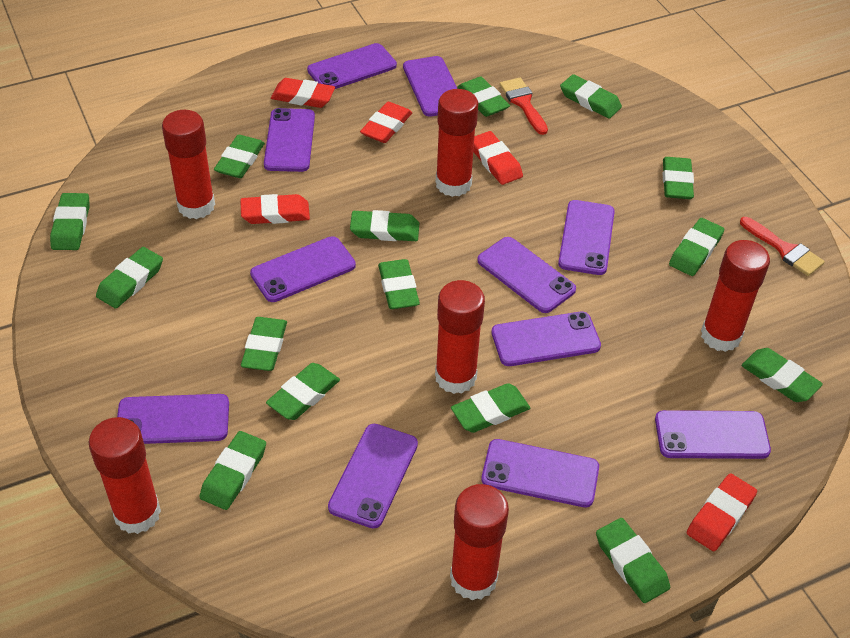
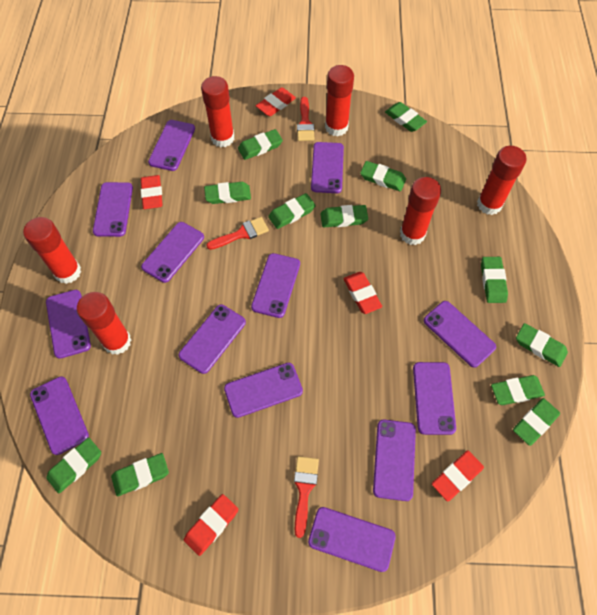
green eraser: 15 -> 12
purple phone: 11 -> 13
red brush: 2 -> 3

